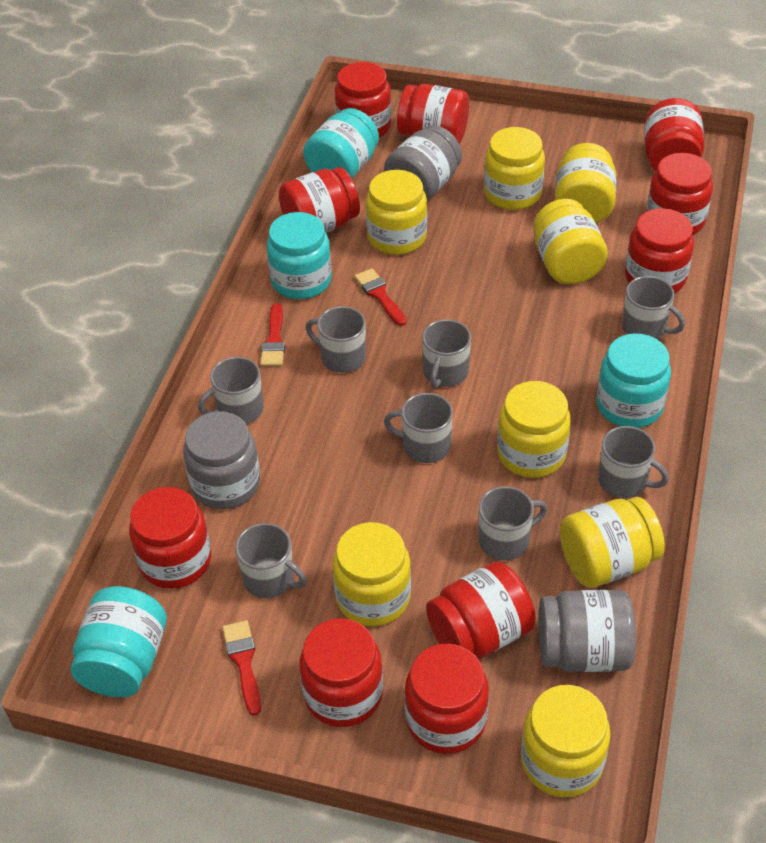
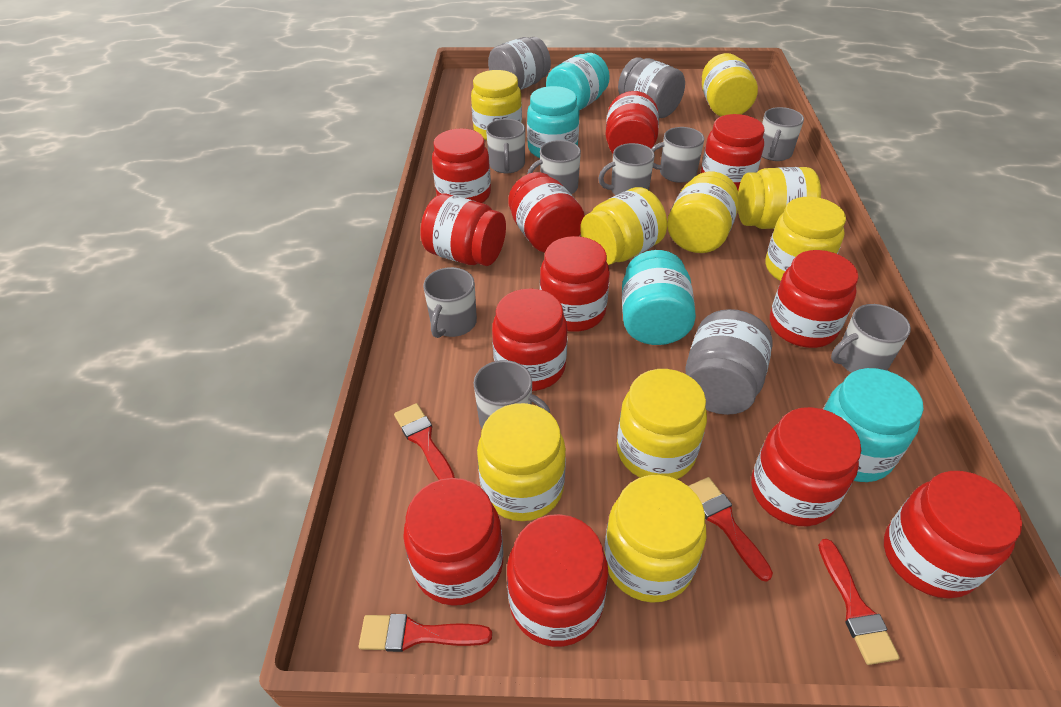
red brush: 3 -> 4
red jar: 10 -> 12
yellow jar: 8 -> 9

